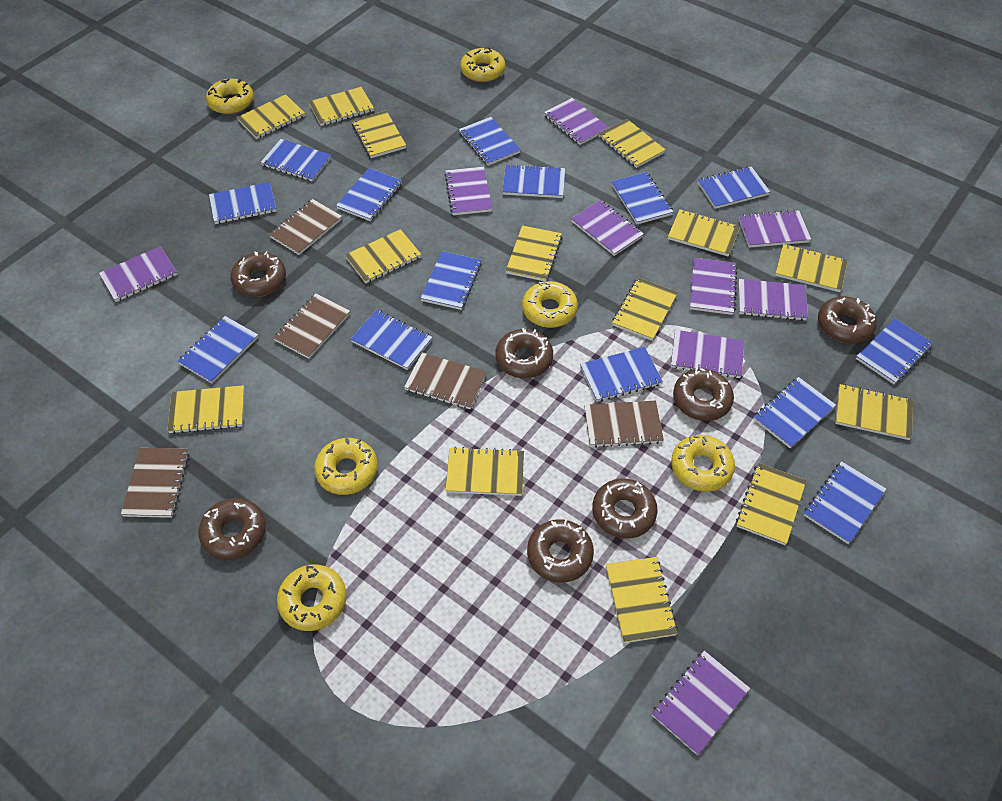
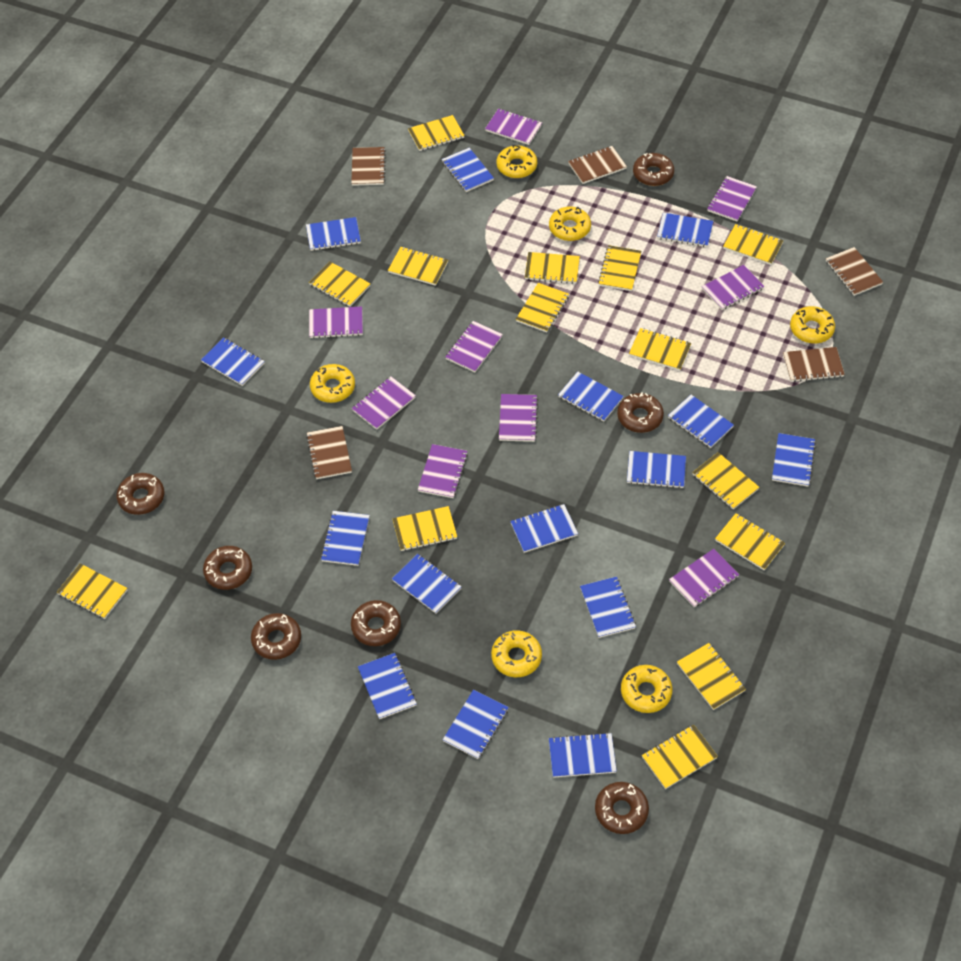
blue notebook: 14 -> 15

